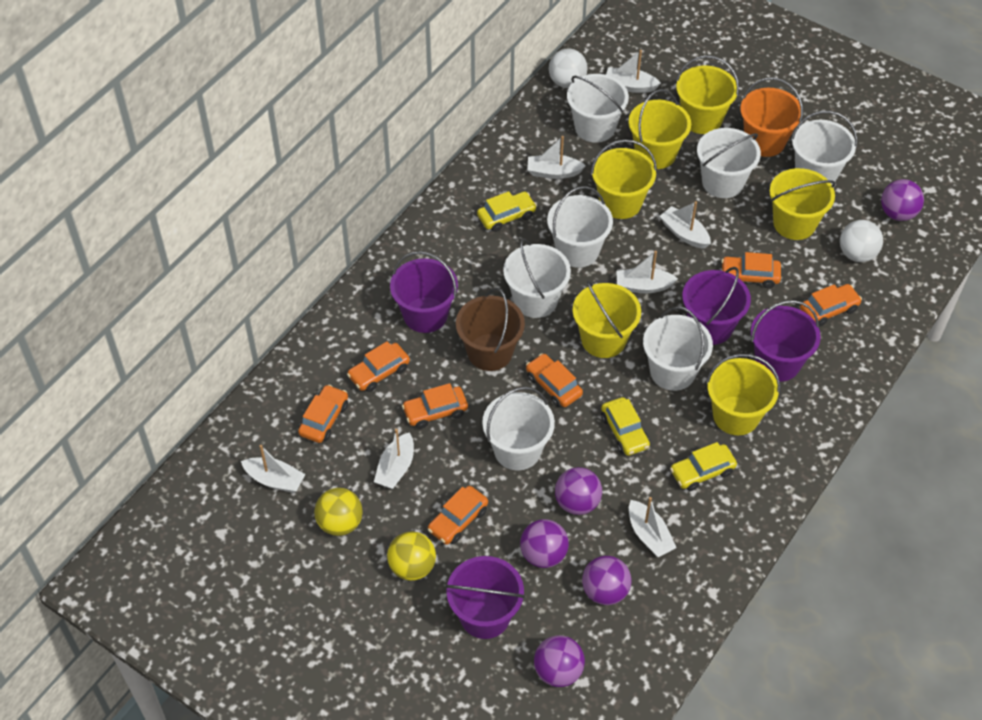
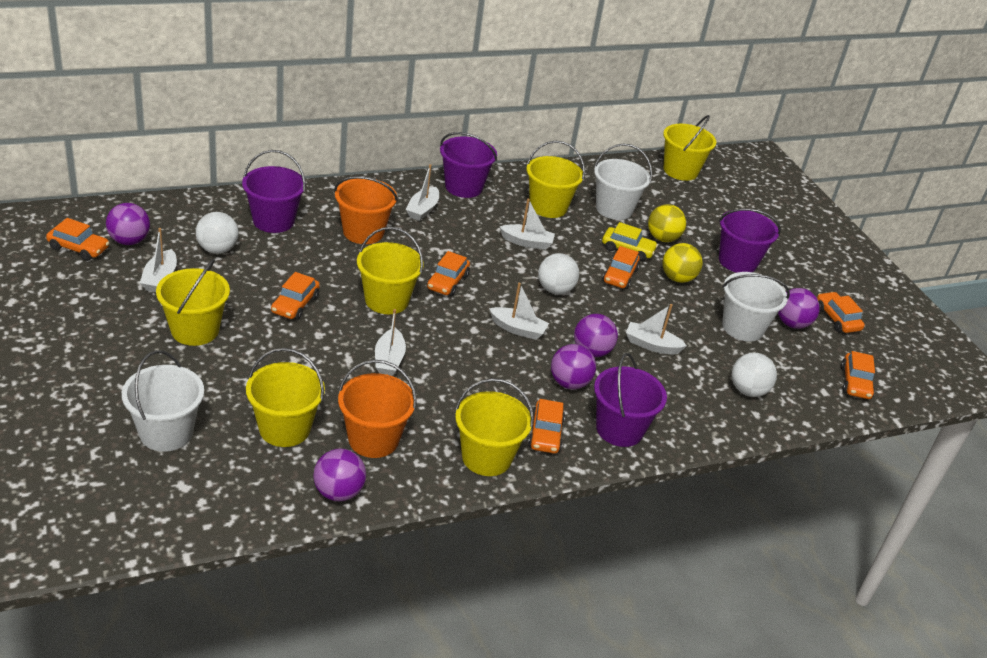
brown bucket: 1 -> 0
orange bucket: 1 -> 2
white ball: 2 -> 3
white boat: 7 -> 6
white bucket: 7 -> 3
yellow car: 3 -> 1

